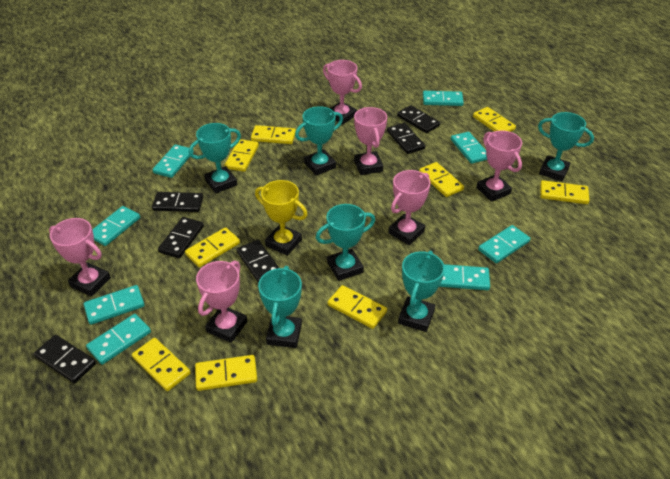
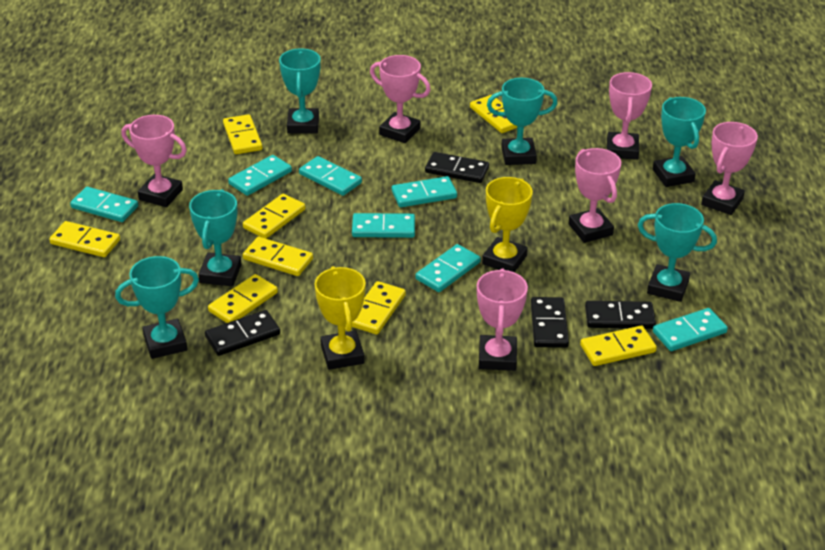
black domino: 6 -> 4
turquoise domino: 8 -> 7
yellow domino: 9 -> 8
yellow trophy: 1 -> 2

